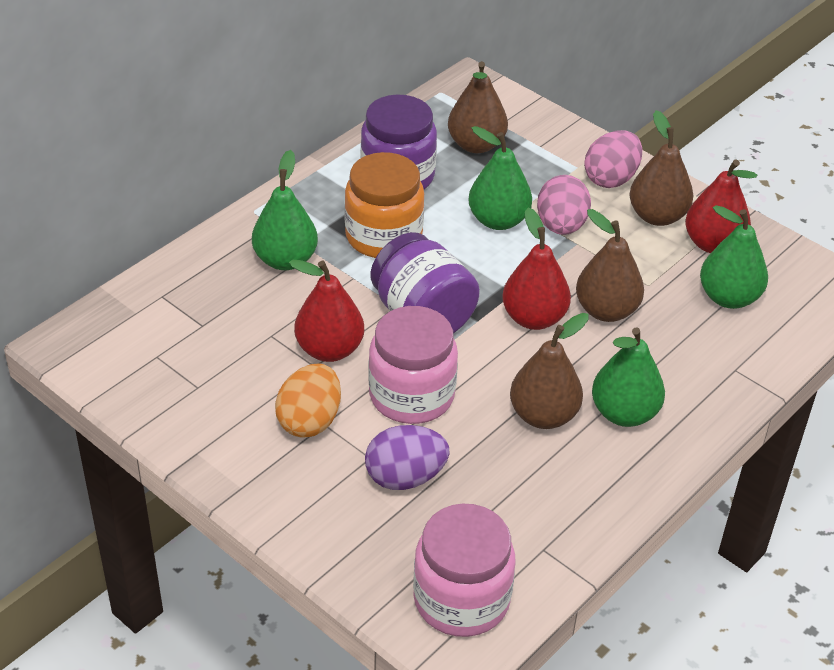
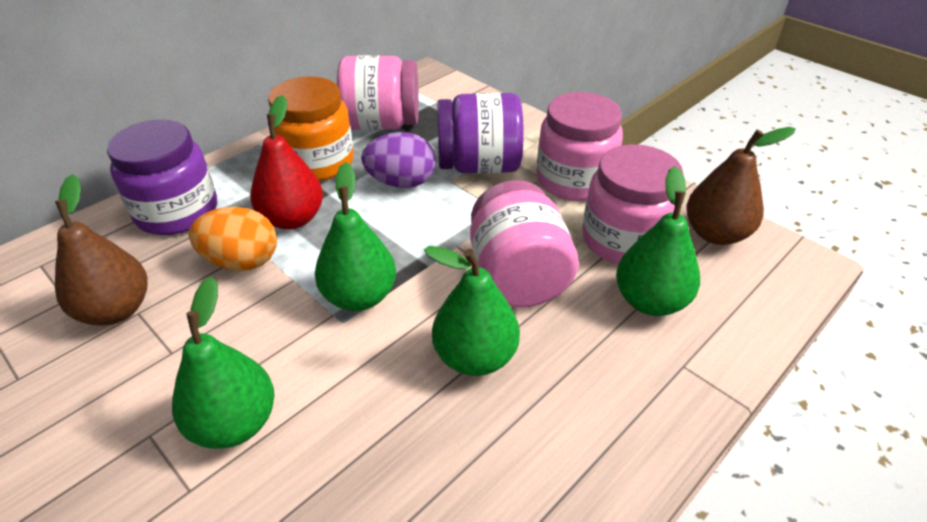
brown pear: 4 -> 2
pink egg: 2 -> 0
pink jar: 2 -> 4
red pear: 3 -> 1

